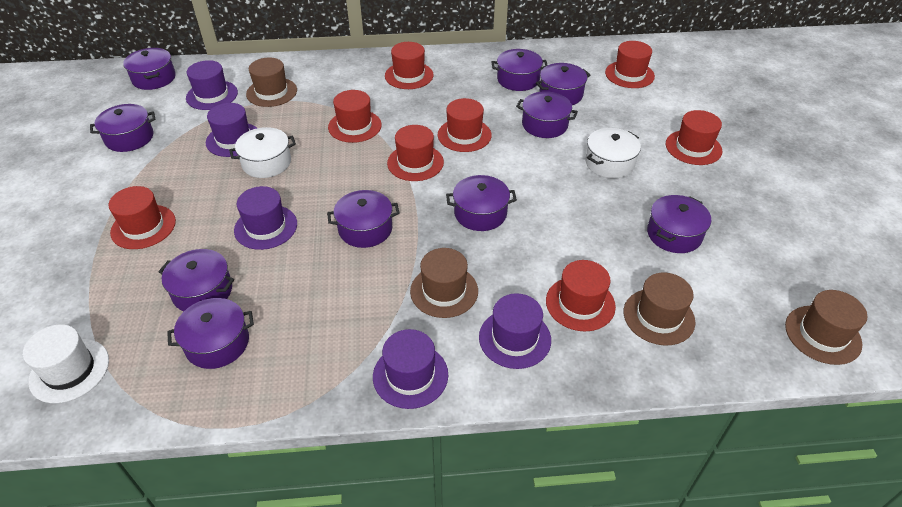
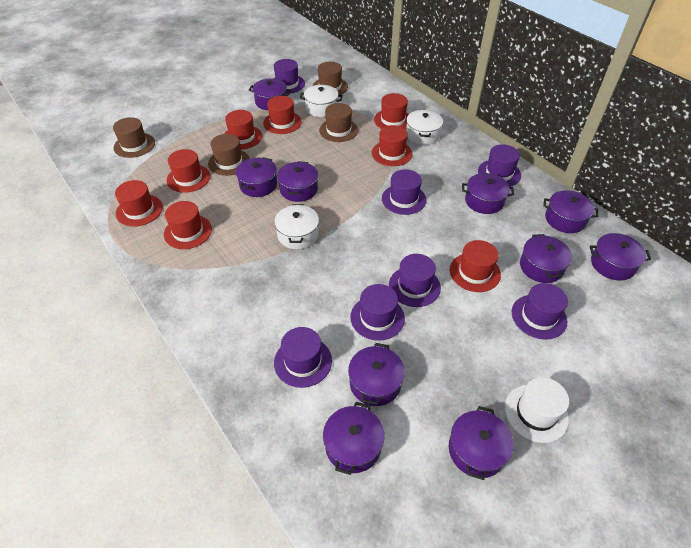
purple hat: 5 -> 7
white pot: 2 -> 3

